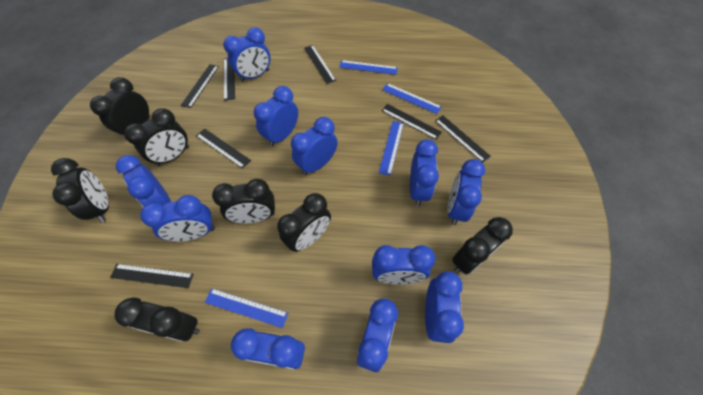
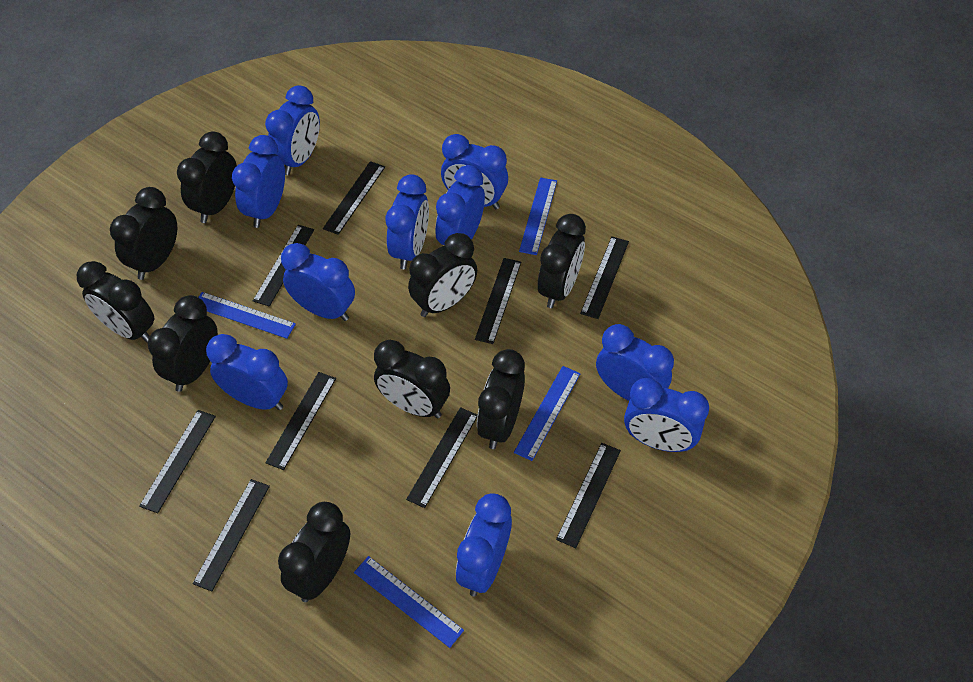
black clock: 7 -> 9
black ruler: 7 -> 9
blue clock: 11 -> 10

